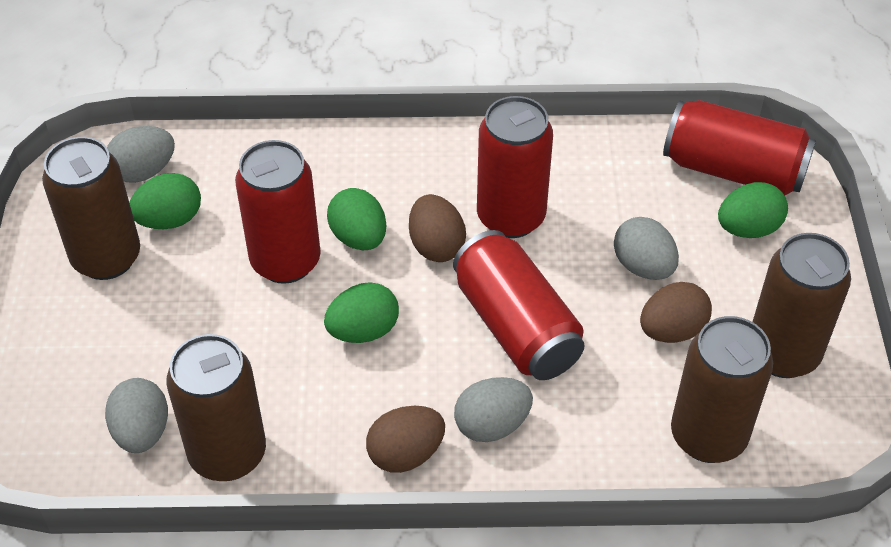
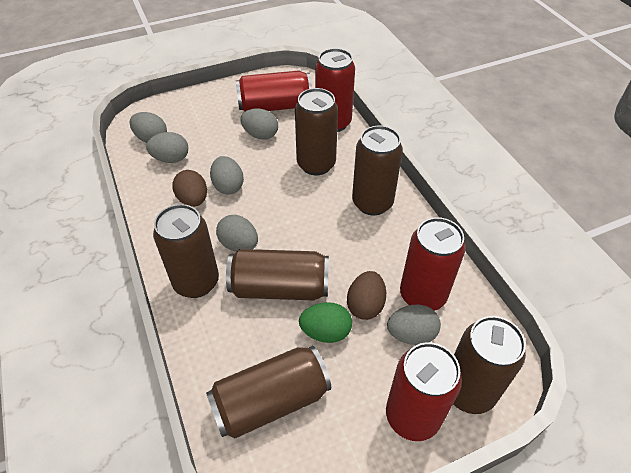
brown can: 4 -> 6
brown egg: 3 -> 2
green egg: 4 -> 1
grey egg: 4 -> 6

